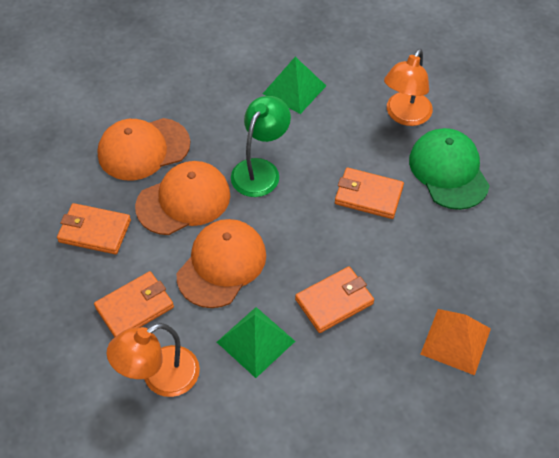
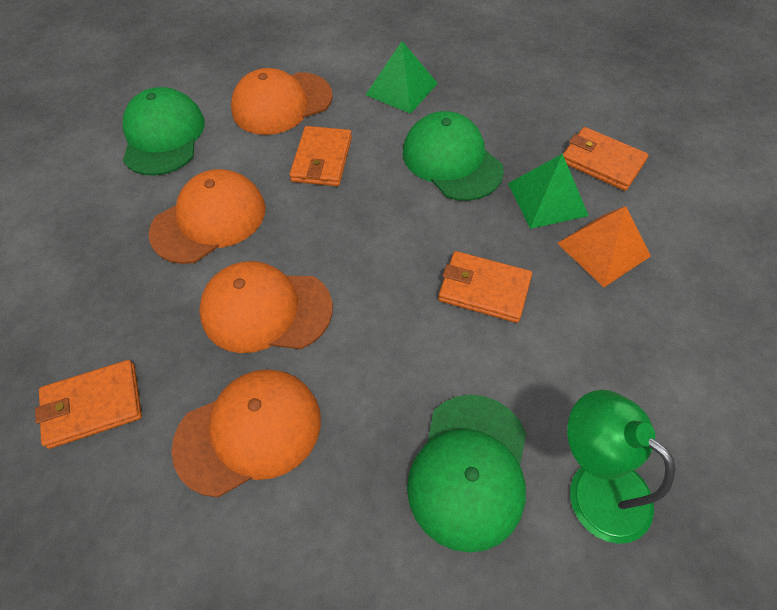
green cap: 1 -> 3
orange cap: 3 -> 4
orange lamp: 2 -> 0

